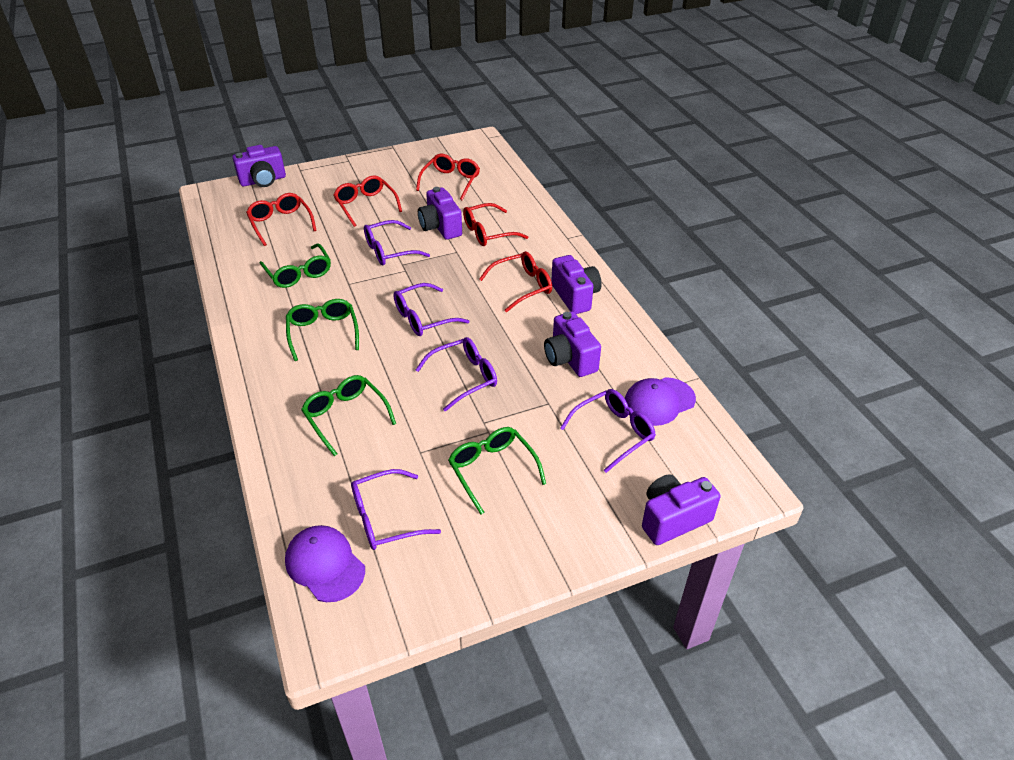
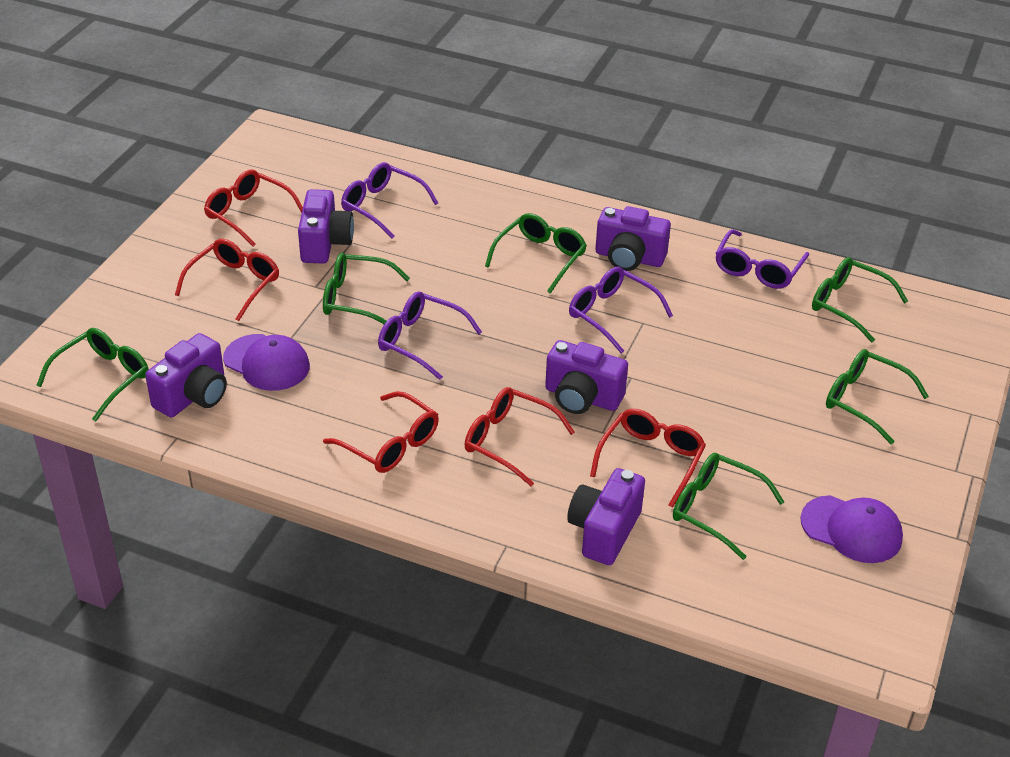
green glasses: 4 -> 6
purple glasses: 5 -> 4

